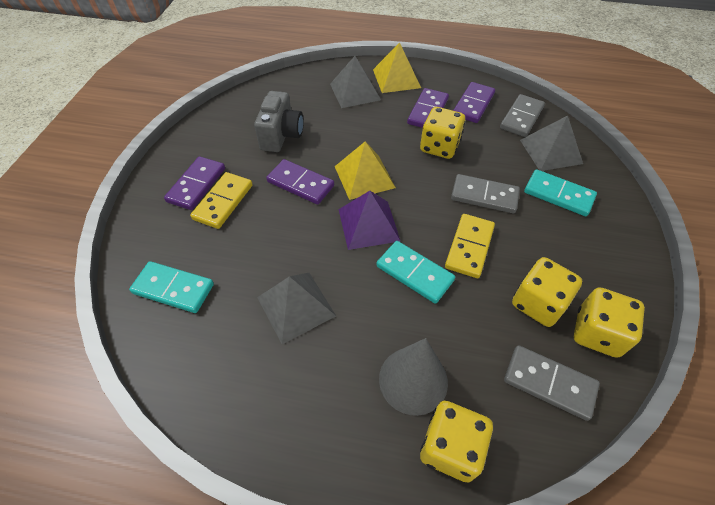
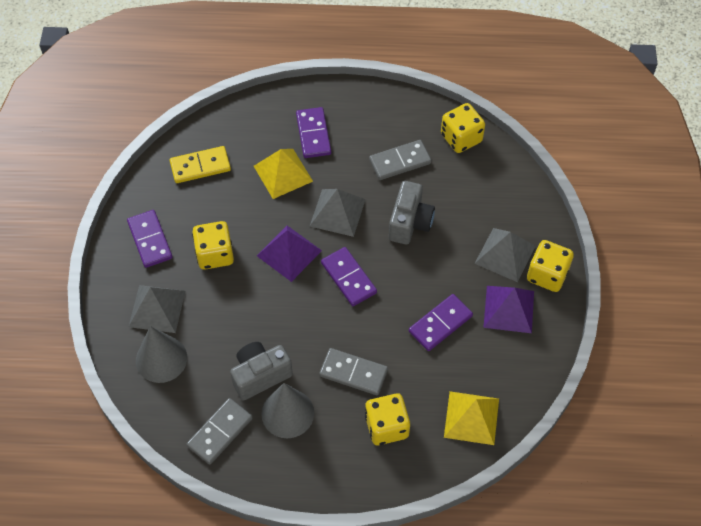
grey camera: 1 -> 2
grey cone: 1 -> 2
purple pyramid: 1 -> 2
turquoise domino: 3 -> 0
yellow domino: 2 -> 1

